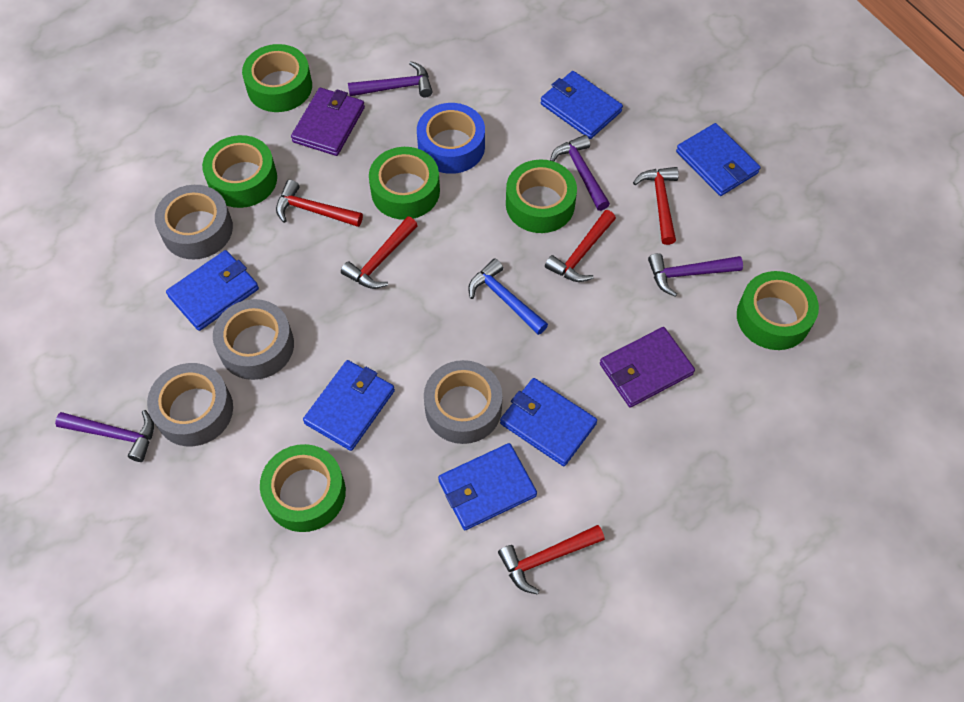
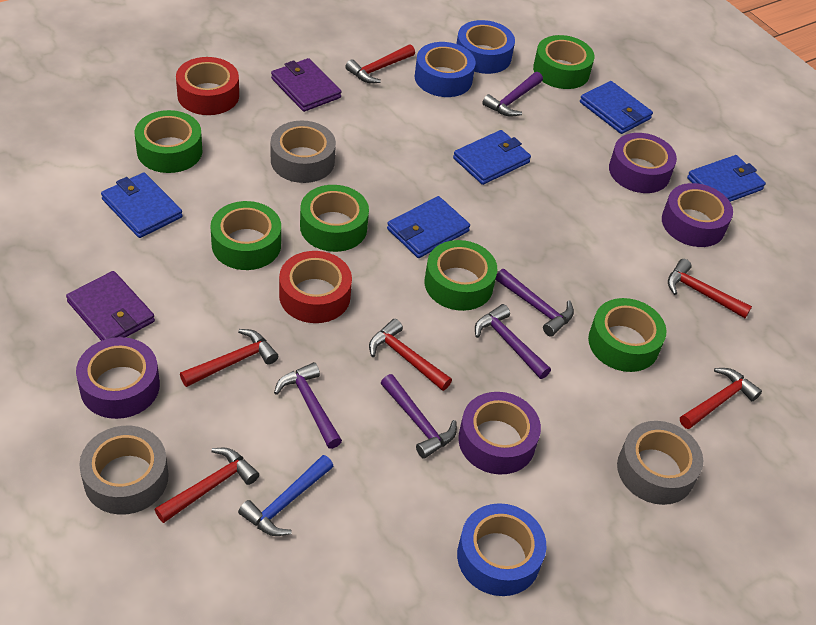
blue tape: 1 -> 3
blue wallet: 6 -> 5
grey tape: 4 -> 3
purple hammer: 4 -> 5
purple tape: 0 -> 4
red hammer: 5 -> 6
red tape: 0 -> 2

